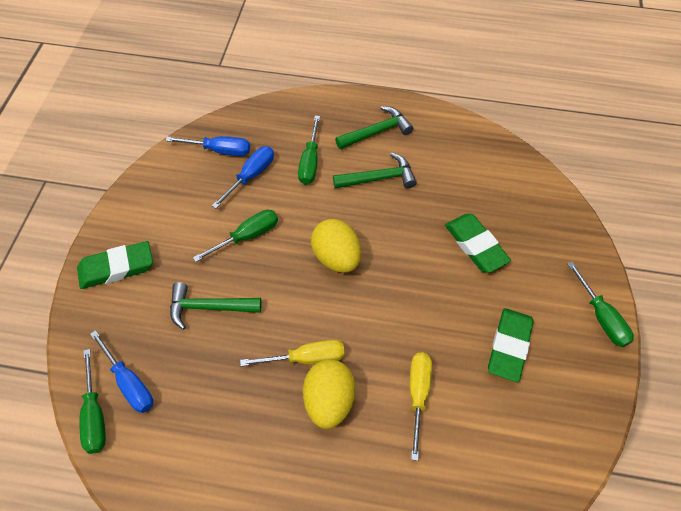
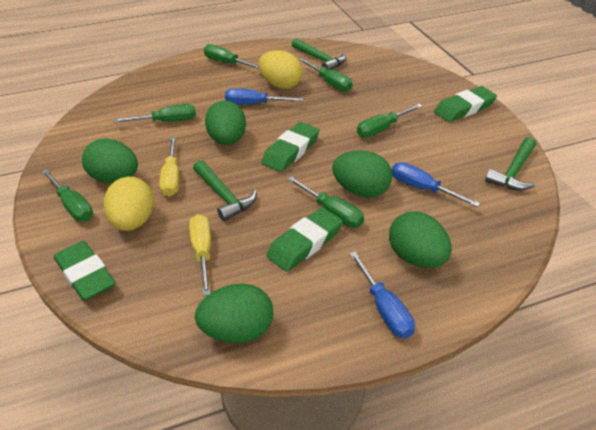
green egg: 0 -> 5
green eraser: 3 -> 4
green screwdriver: 4 -> 6

